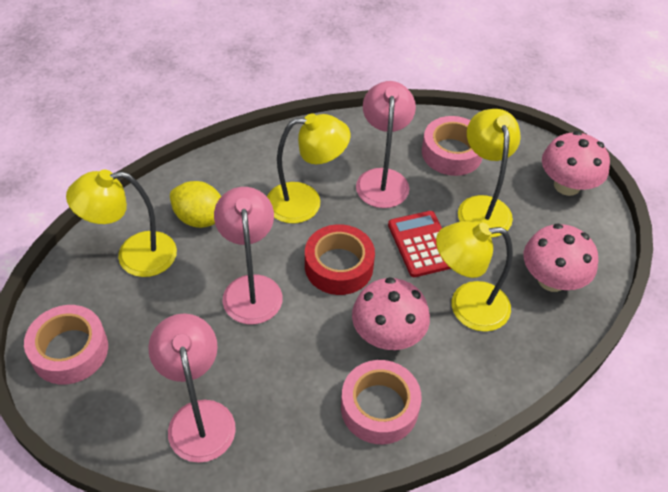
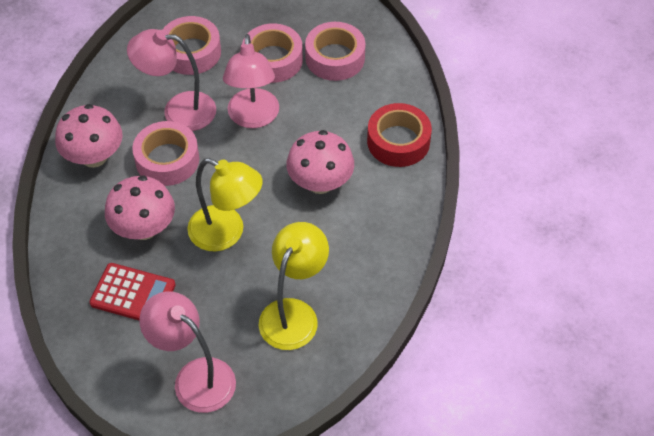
pink tape: 3 -> 4
yellow lamp: 4 -> 2
yellow lemon: 1 -> 0

